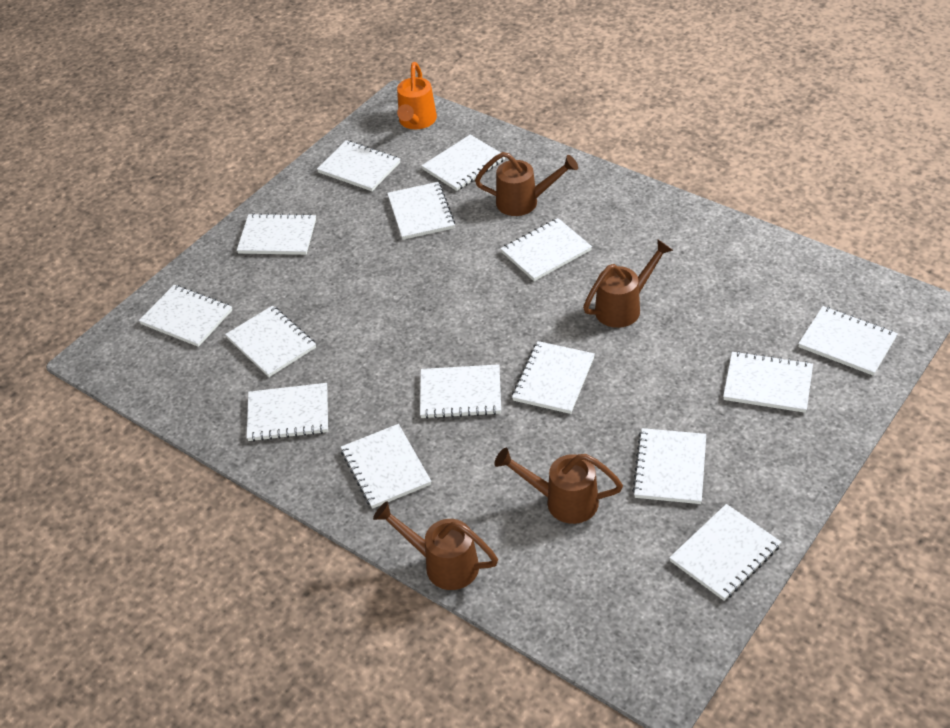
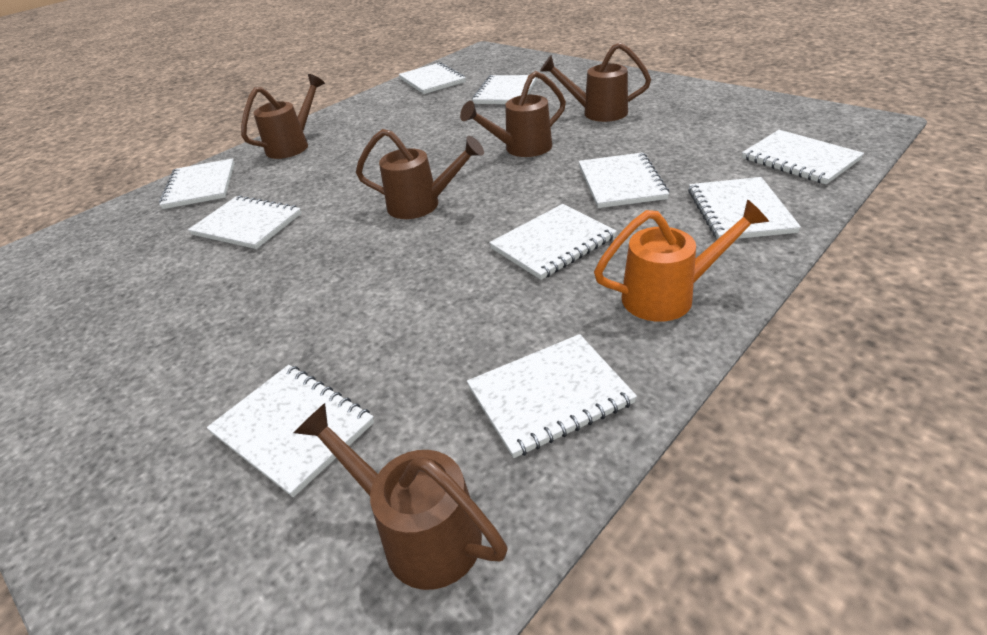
brown watering can: 4 -> 5
white notebook: 15 -> 10

